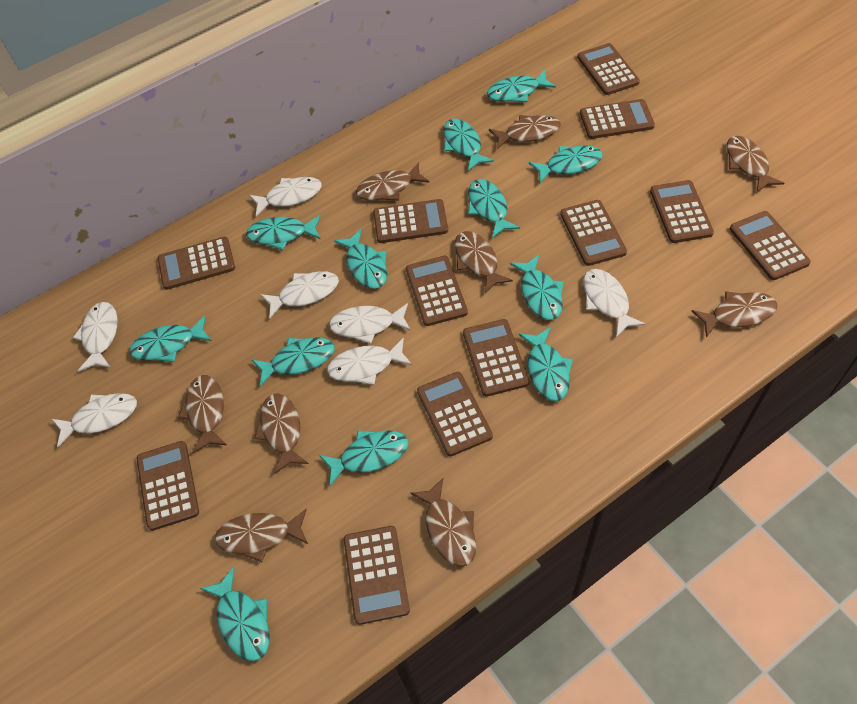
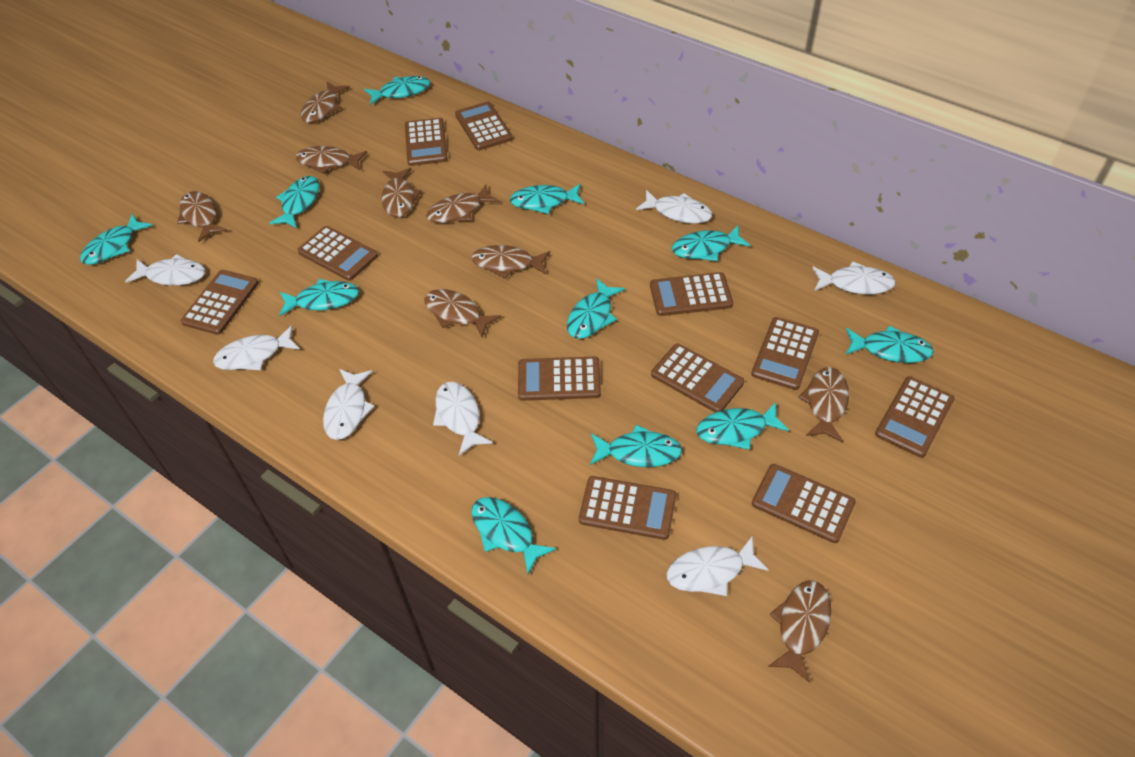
brown calculator: 12 -> 11
turquoise fish: 12 -> 11

